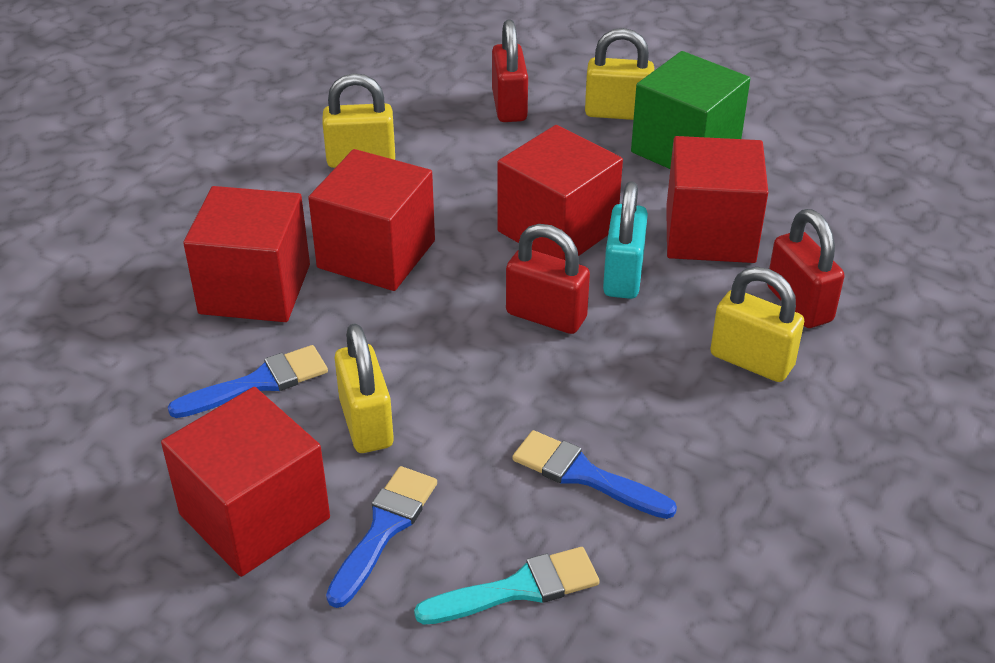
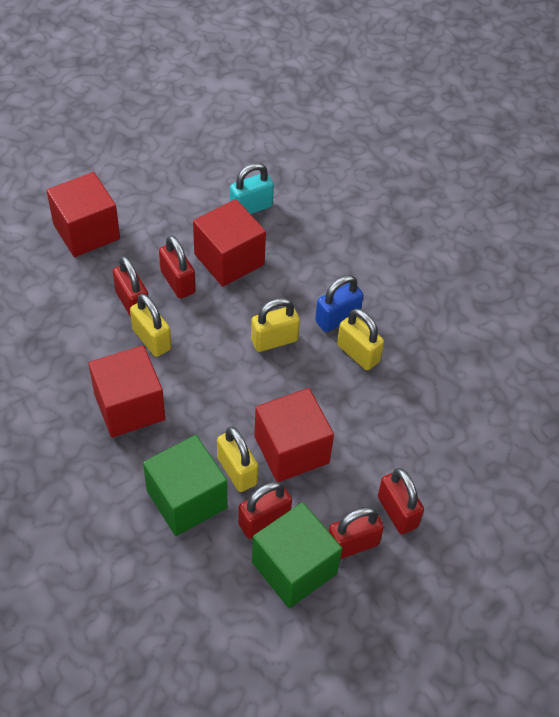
blue brush: 3 -> 0
blue padlock: 0 -> 1
green cube: 1 -> 2
red cube: 5 -> 4
red padlock: 3 -> 5
turquoise brush: 1 -> 0

